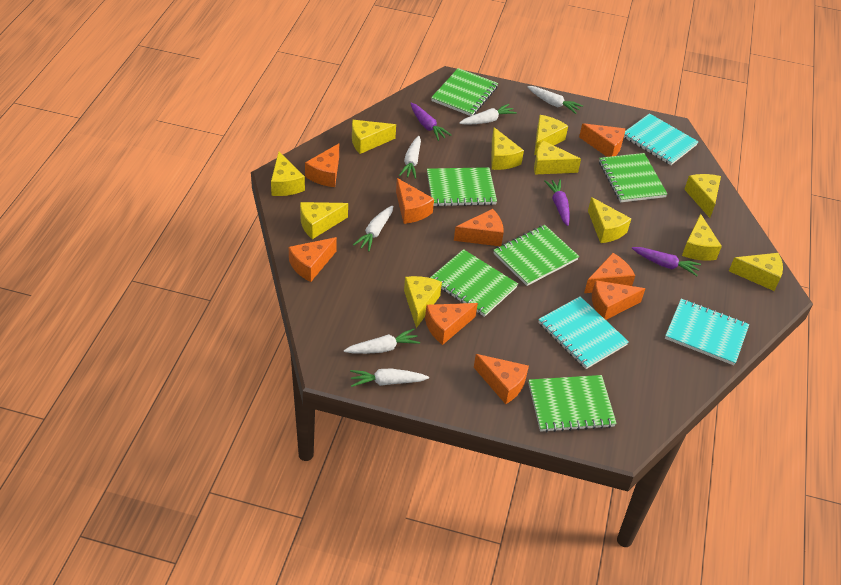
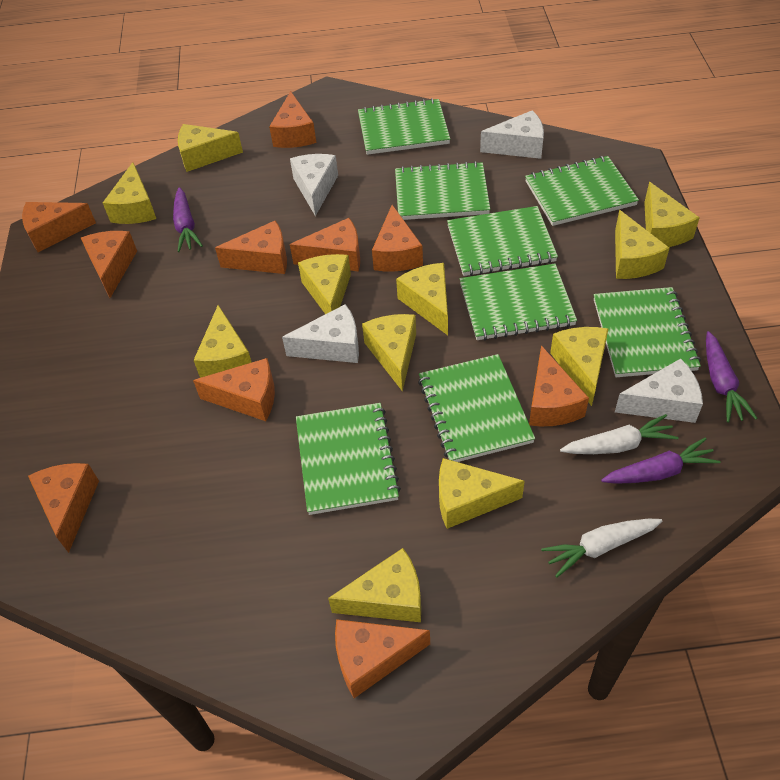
green notebook: 6 -> 8
orange cheese: 9 -> 10
turquoise notebook: 3 -> 0
white carrot: 6 -> 2
white cheese: 0 -> 4

